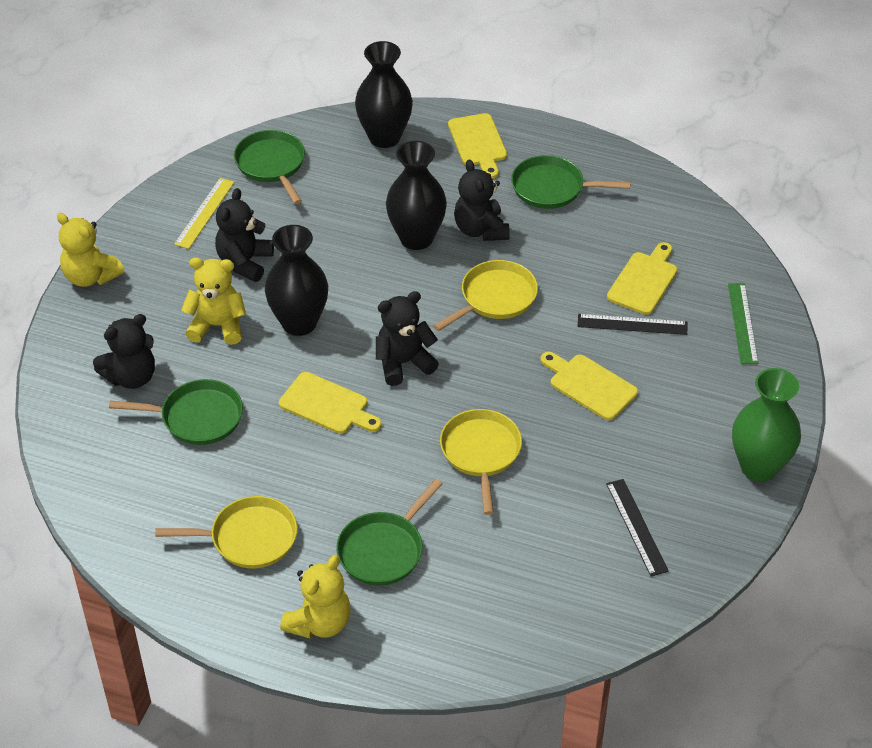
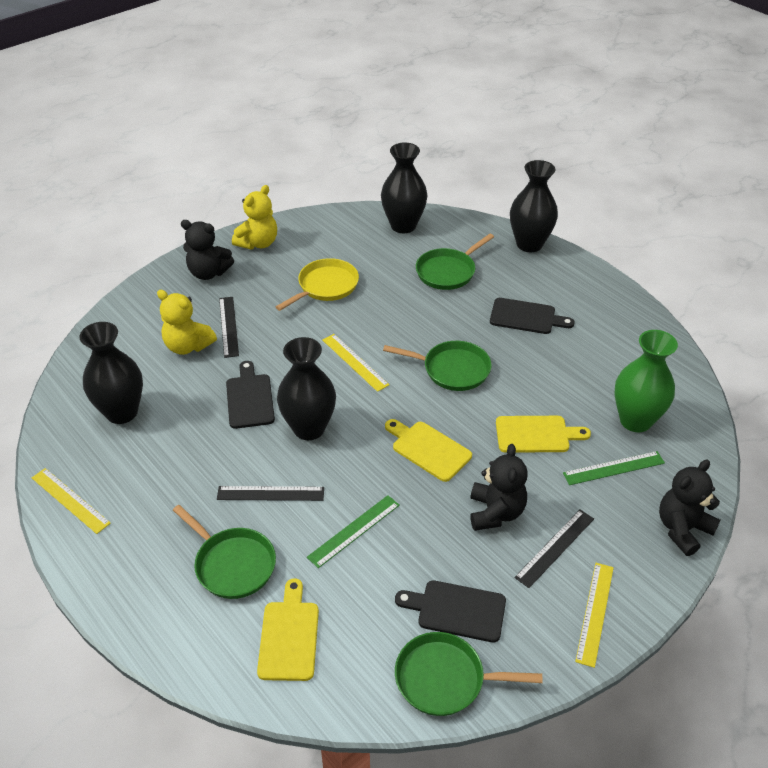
black cutting board: 0 -> 3
black ruler: 2 -> 3
black teddy bear: 4 -> 3
black vase: 3 -> 4
green ruler: 1 -> 2
yellow cutting board: 4 -> 3
yellow pan: 3 -> 1
yellow ruler: 1 -> 3
yellow teddy bear: 3 -> 2

